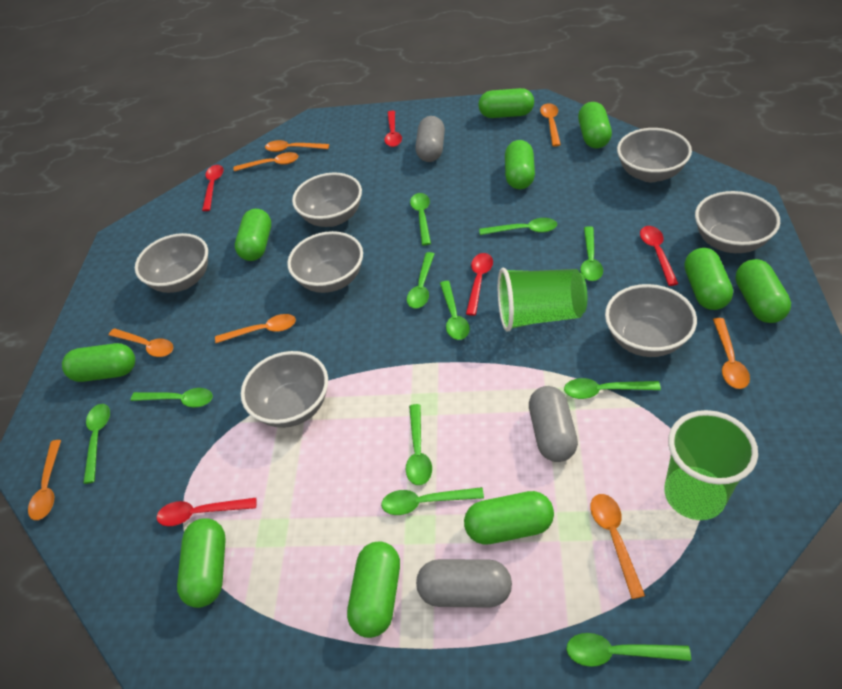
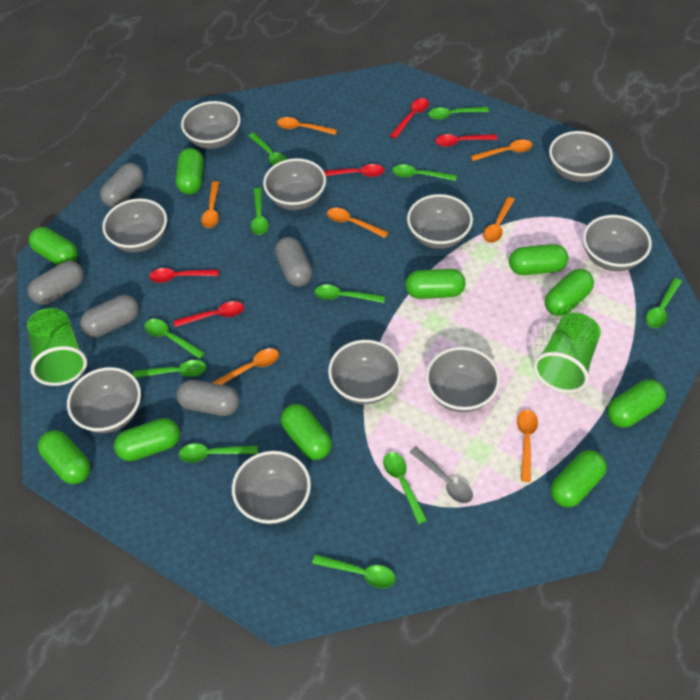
grey bowl: 7 -> 10
grey capsule: 3 -> 5
grey spoon: 0 -> 1
orange spoon: 8 -> 7

